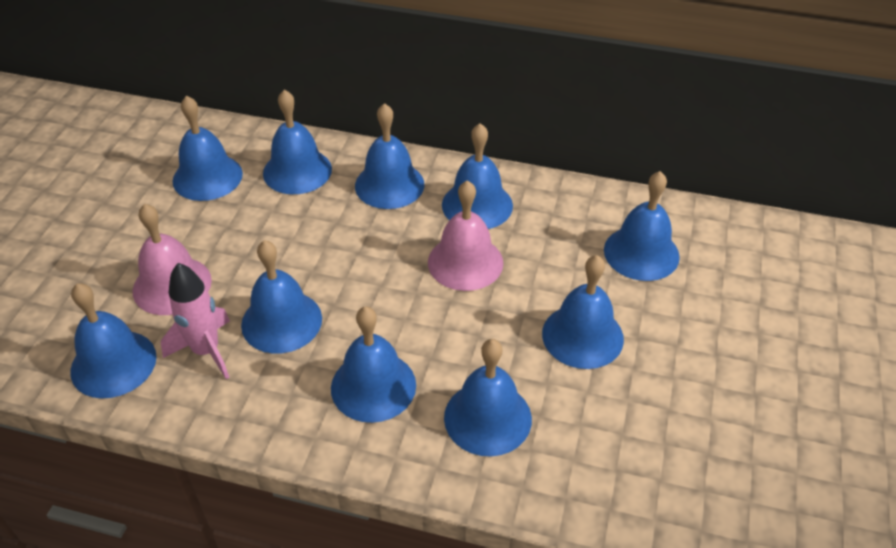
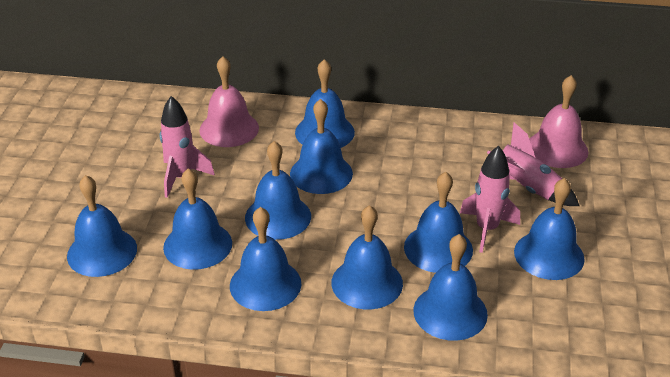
pink rocket: 1 -> 3

